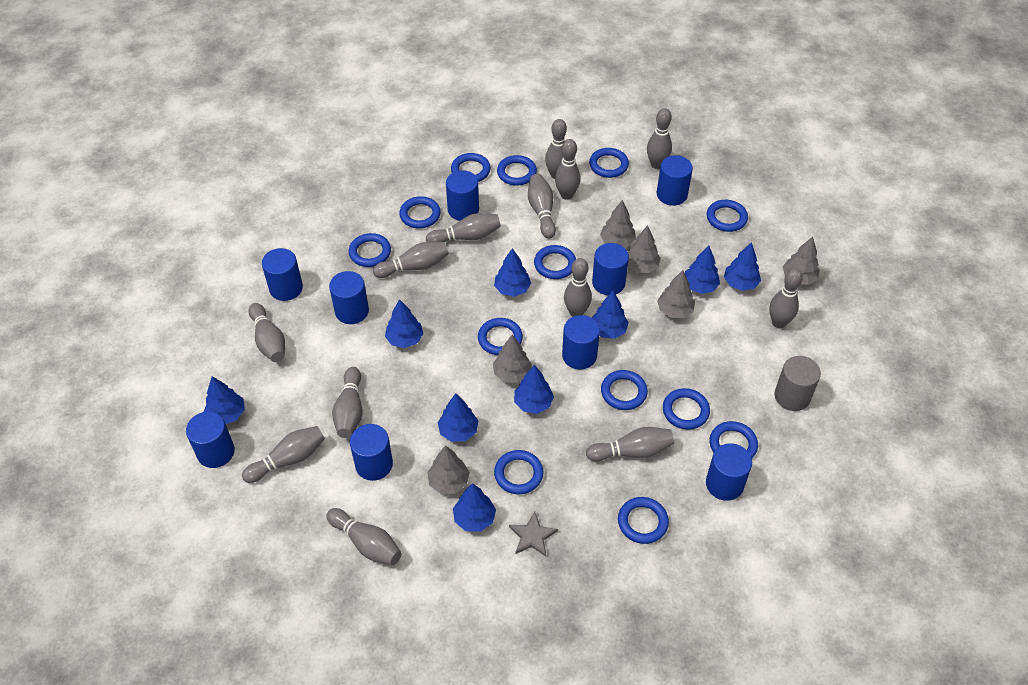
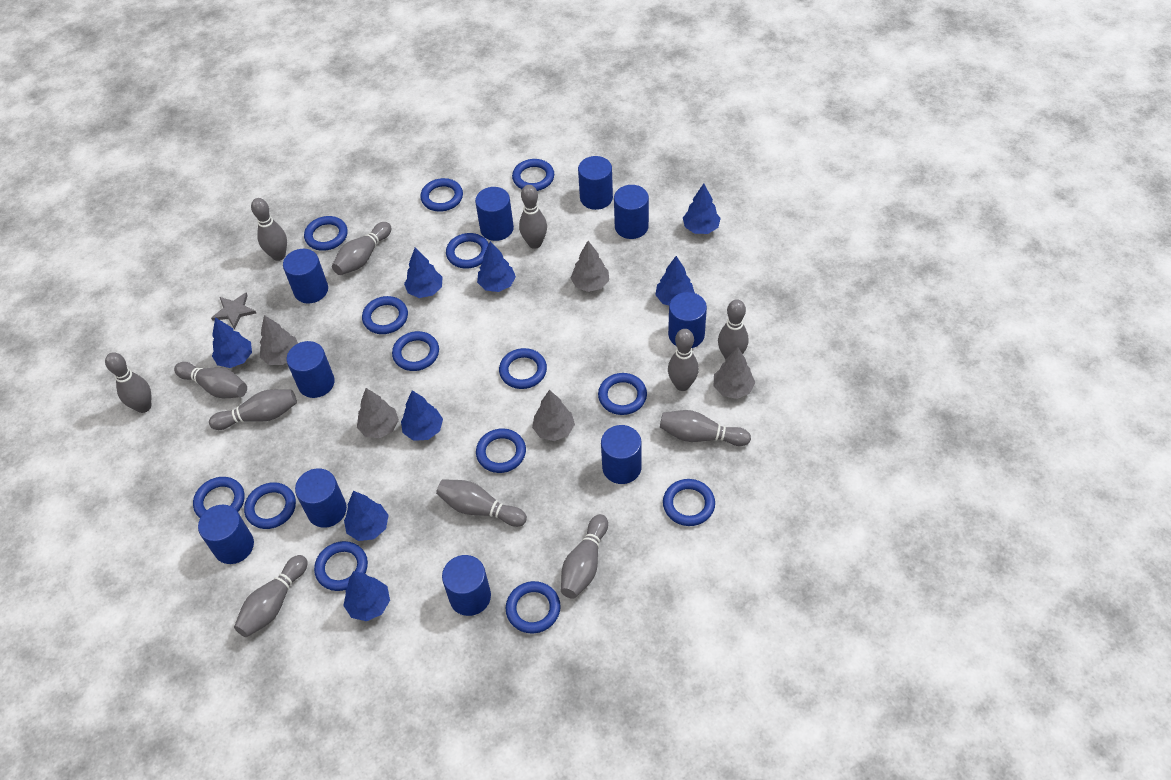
blue cylinder: 9 -> 10
blue ring: 13 -> 14
blue tree: 9 -> 8
grey bowling pin: 13 -> 12
grey cylinder: 1 -> 0
grey tree: 6 -> 5

